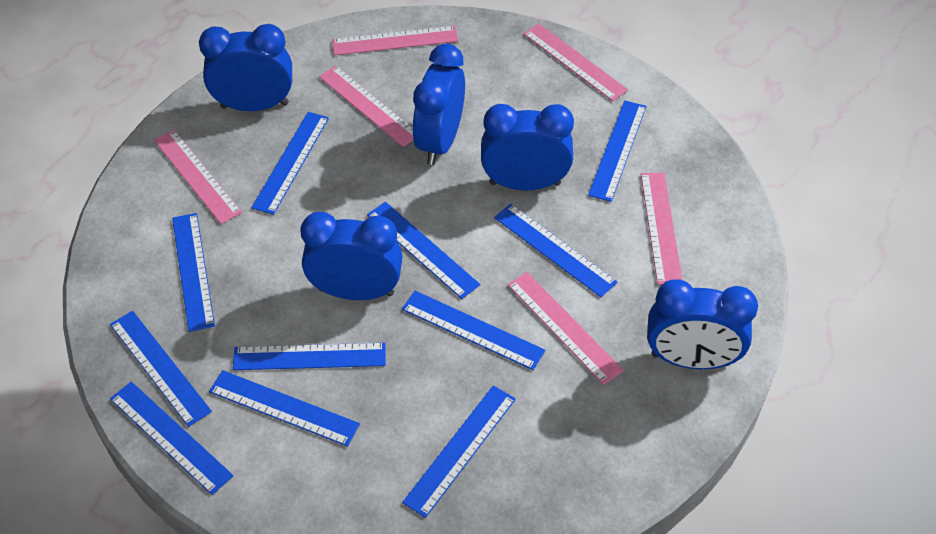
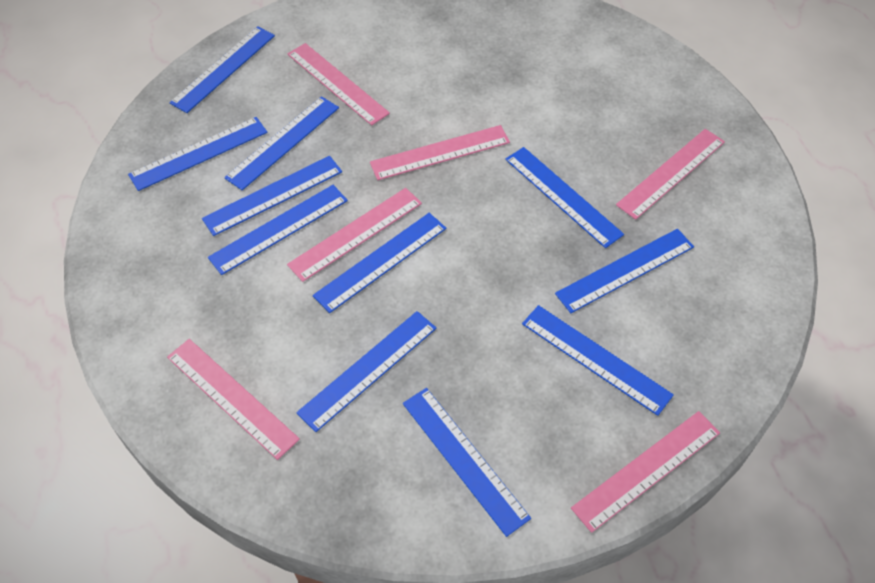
blue clock: 5 -> 0

